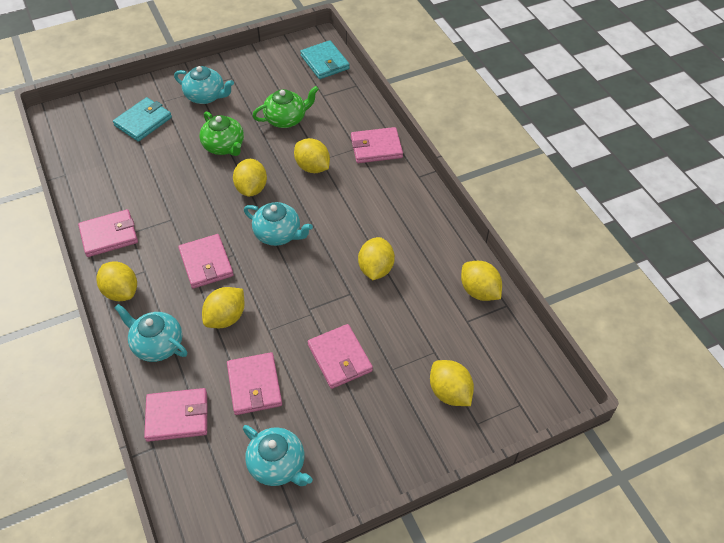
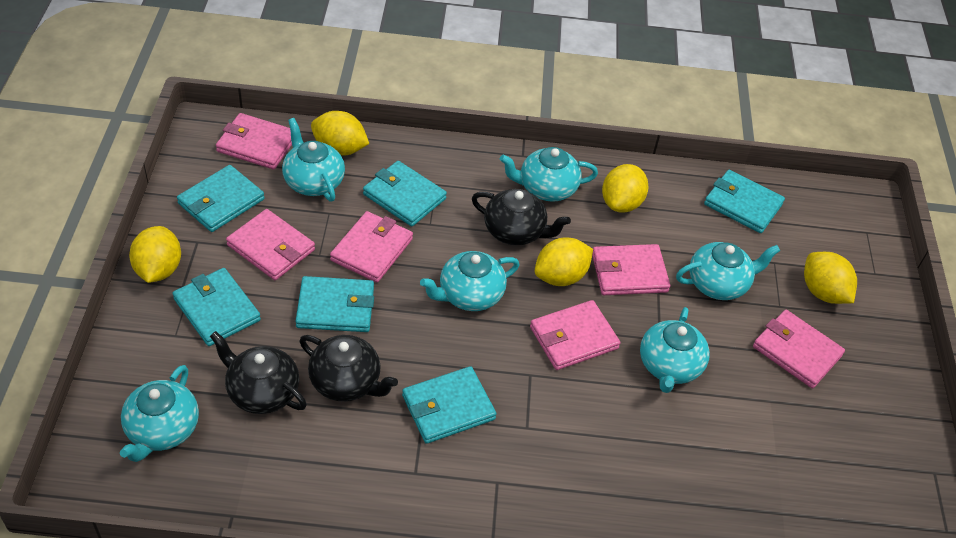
black teapot: 0 -> 3
green teapot: 2 -> 0
turquoise teapot: 4 -> 6
turquoise wallet: 2 -> 6
yellow lemon: 7 -> 5

